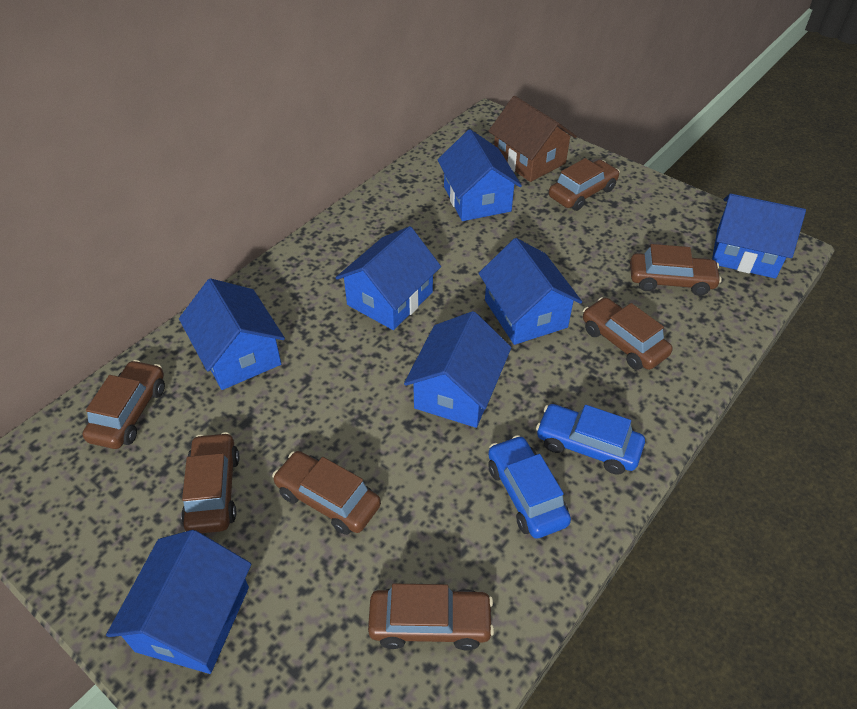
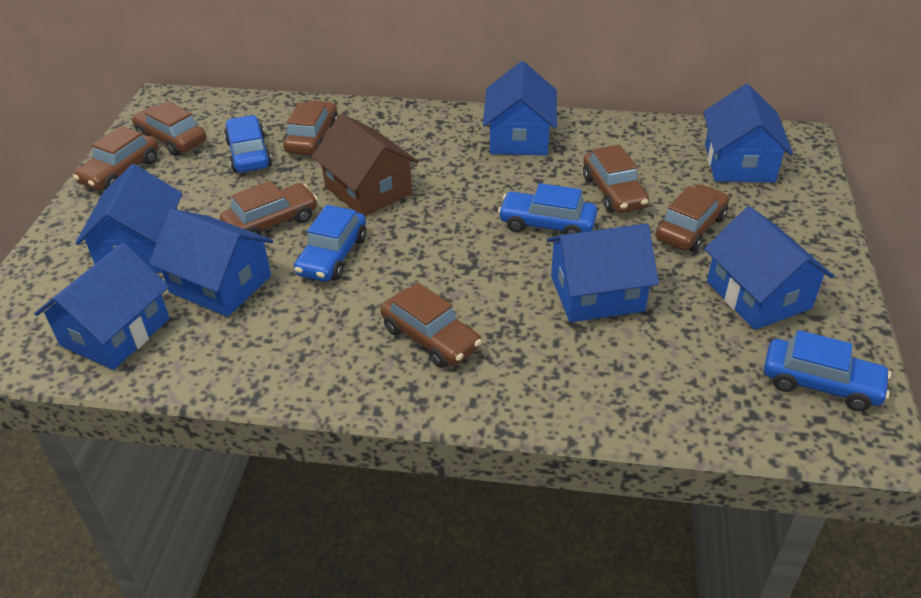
blue car: 2 -> 4

